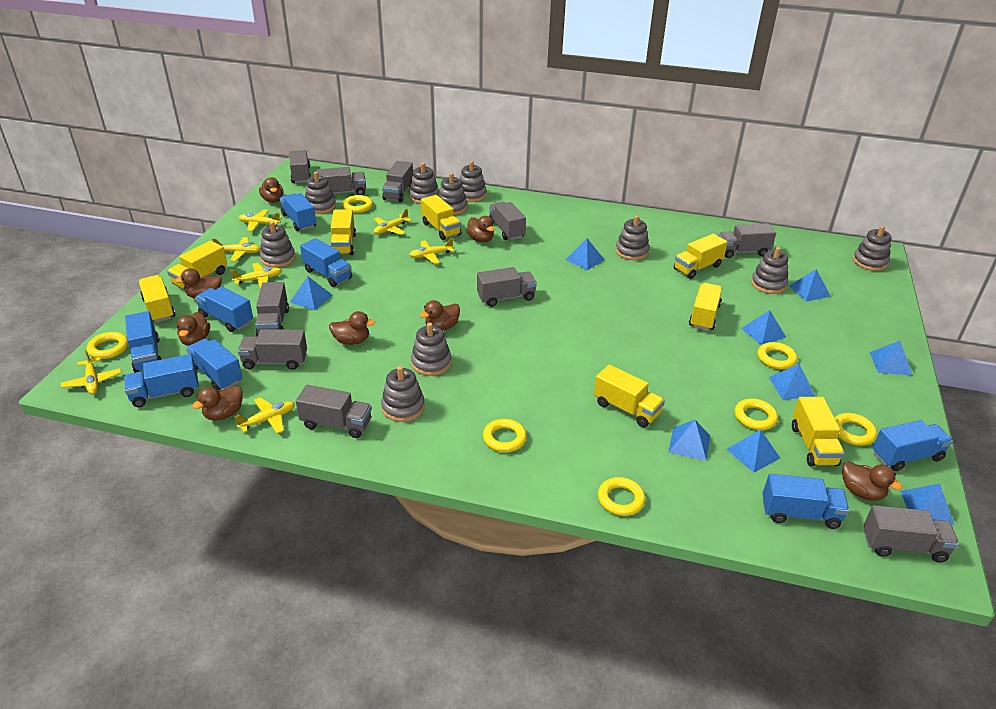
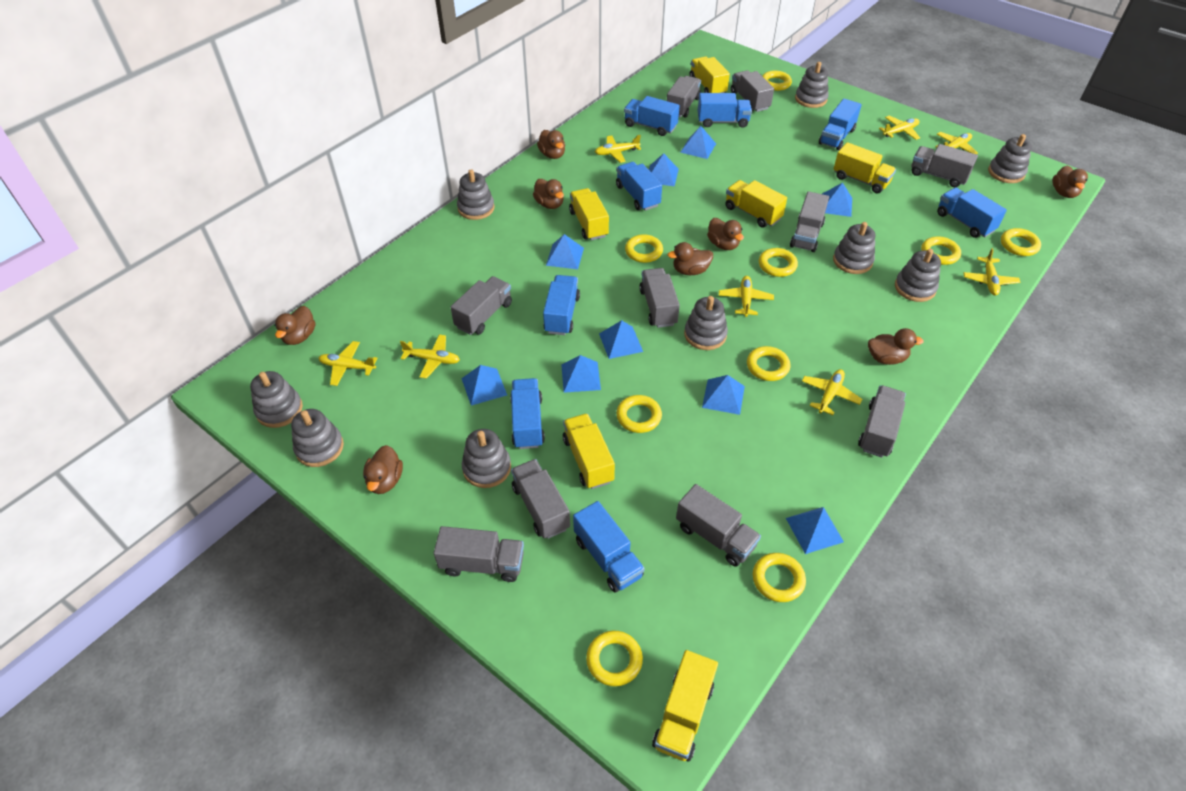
grey stacking toy: 10 -> 9
yellow plane: 7 -> 8
yellow ring: 7 -> 9
yellow truck: 8 -> 6

